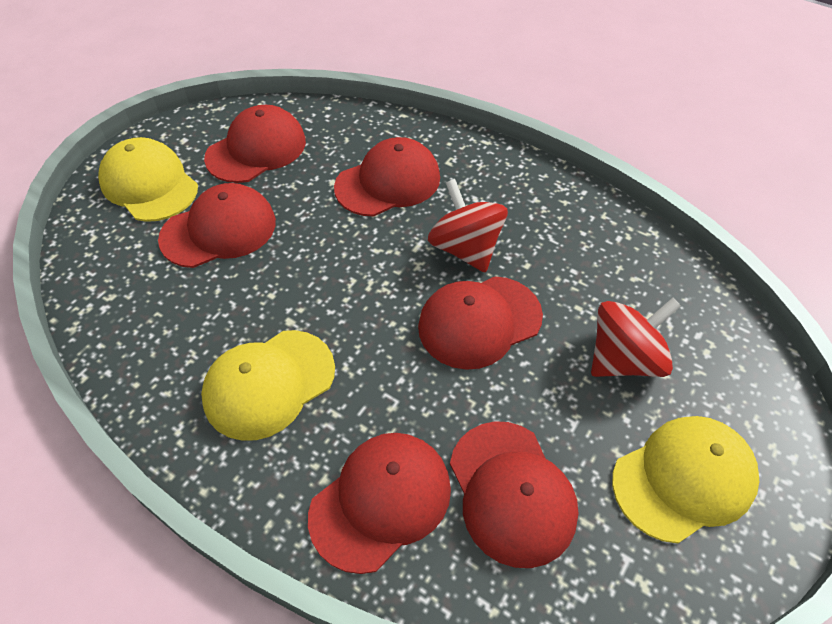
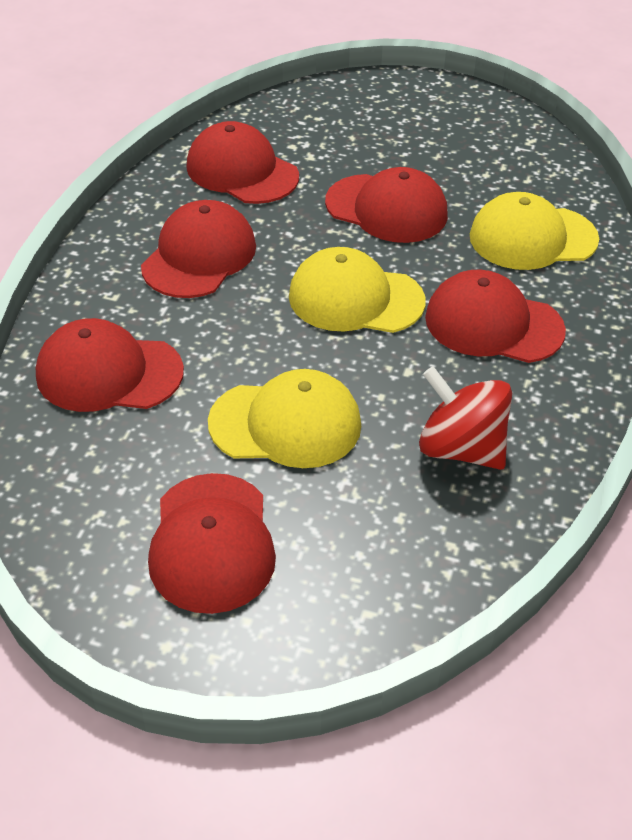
red spinning top: 2 -> 1

